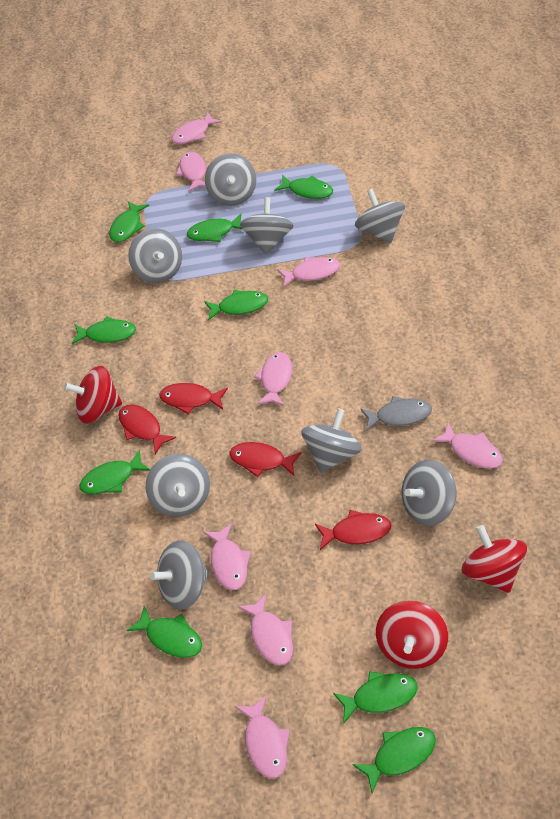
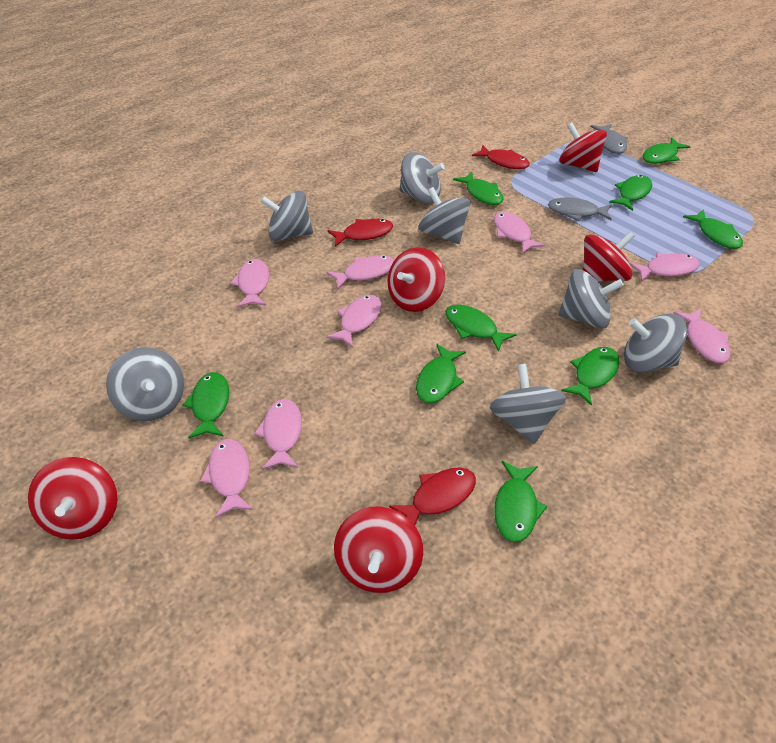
grey fish: 1 -> 2
grey spinning top: 8 -> 7
red fish: 4 -> 3
red spinning top: 3 -> 5

